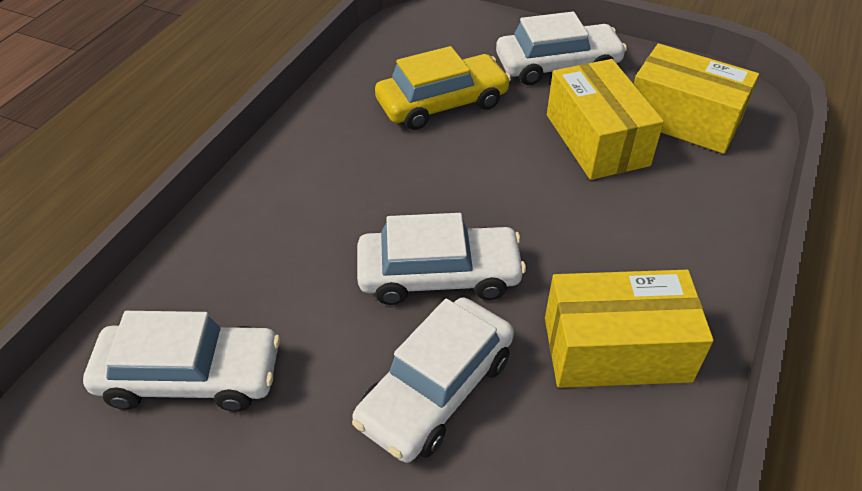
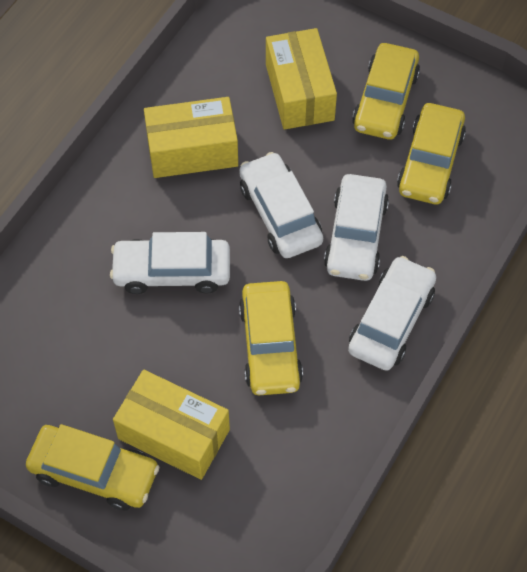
yellow car: 1 -> 4

